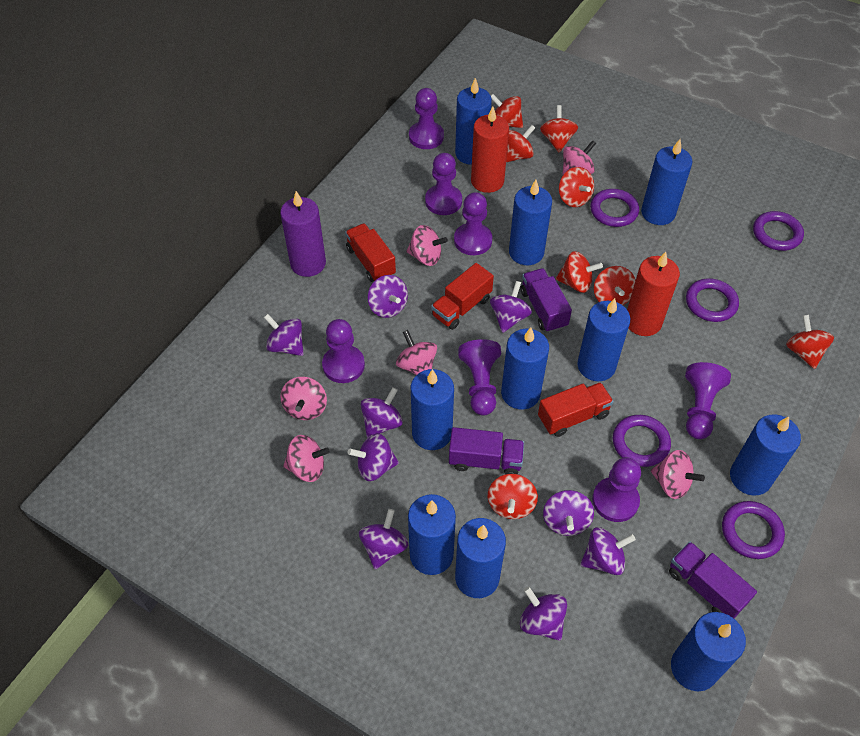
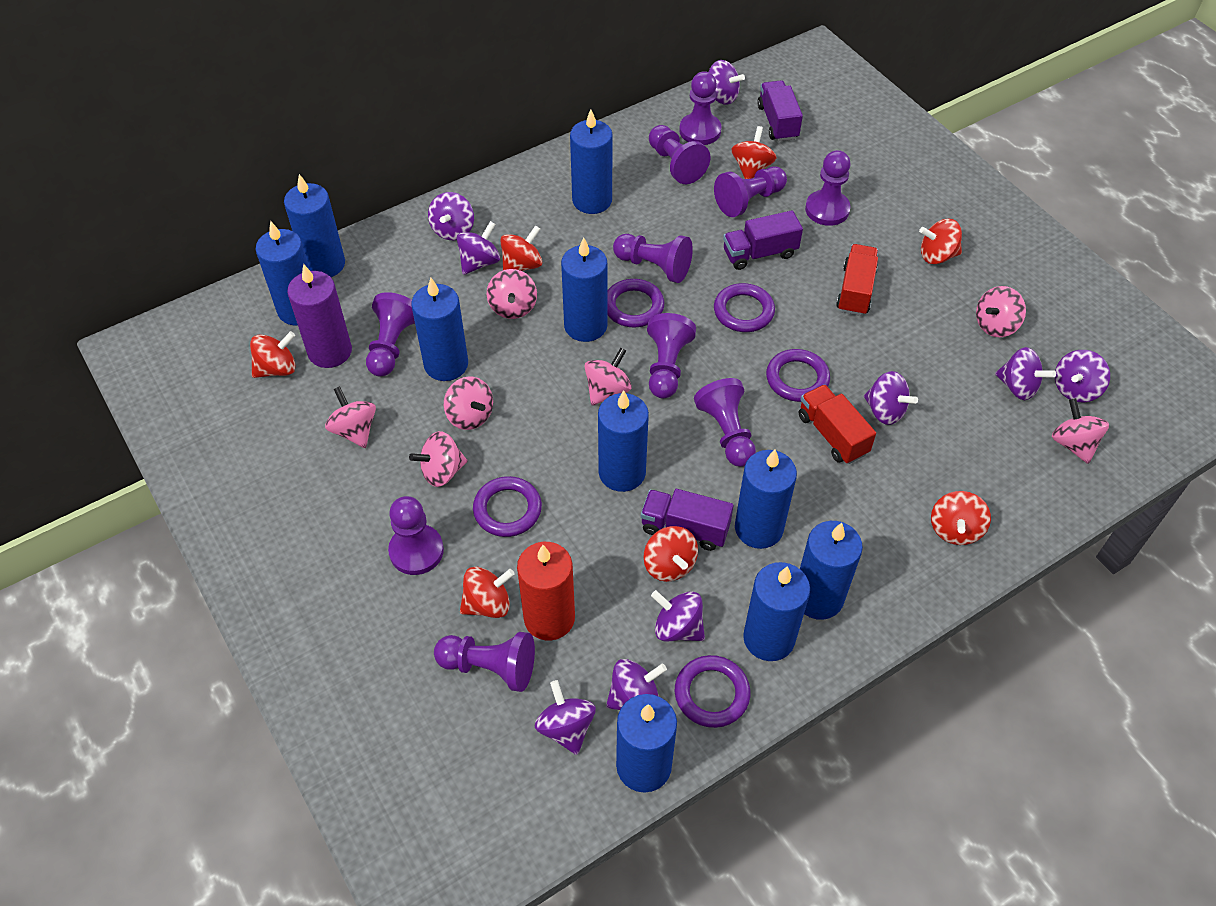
pink spinning top: 6 -> 7
purple pawn: 7 -> 10
red candle: 2 -> 1
red spinning top: 8 -> 7
red truck: 3 -> 2

